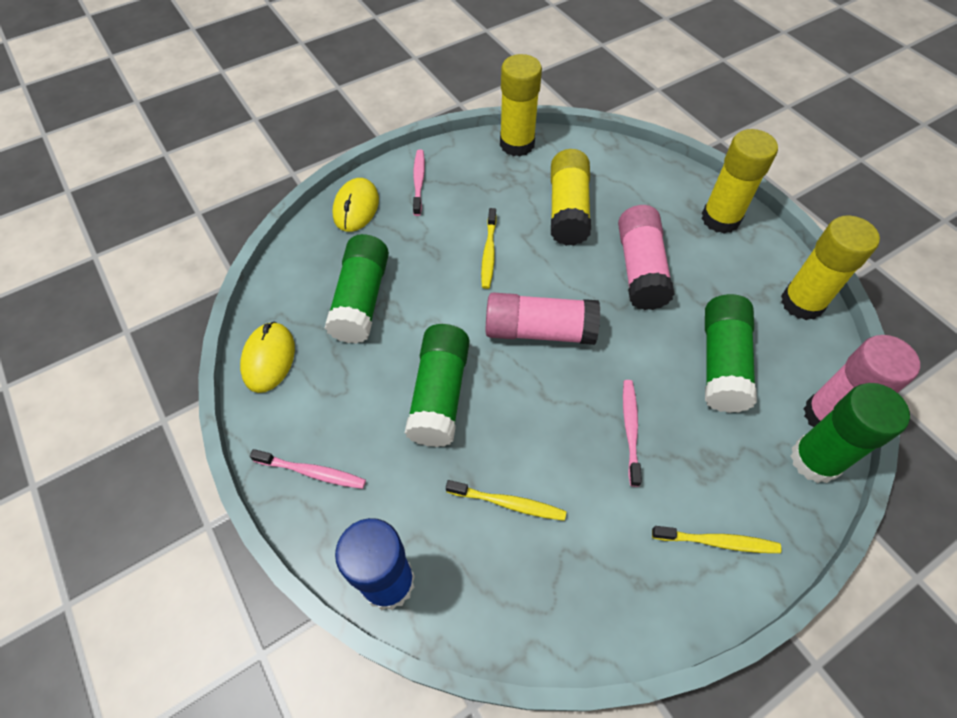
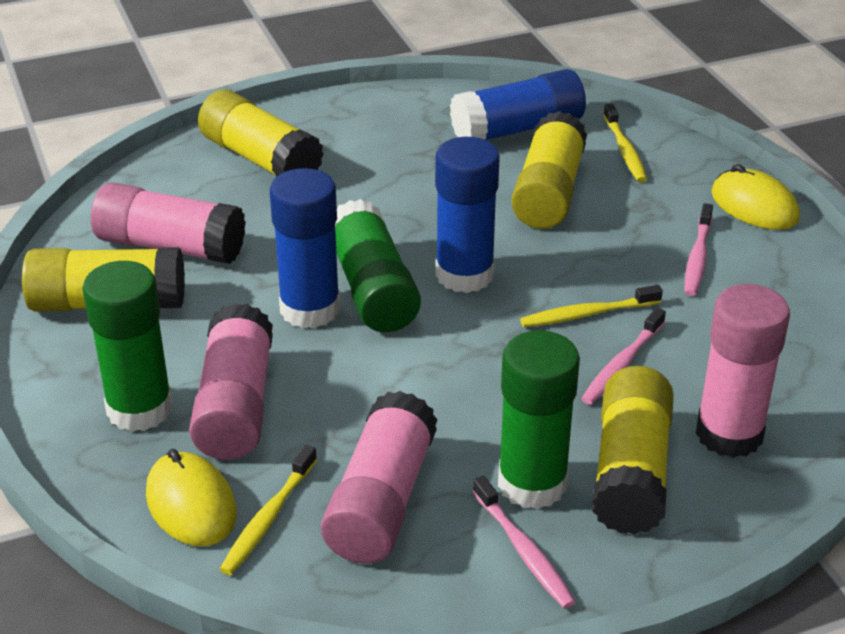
blue glue stick: 1 -> 3
green glue stick: 4 -> 3
pink glue stick: 3 -> 4

